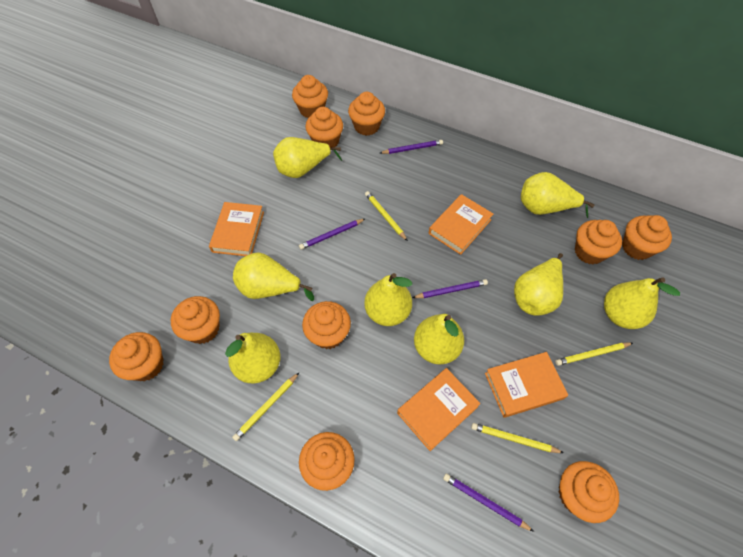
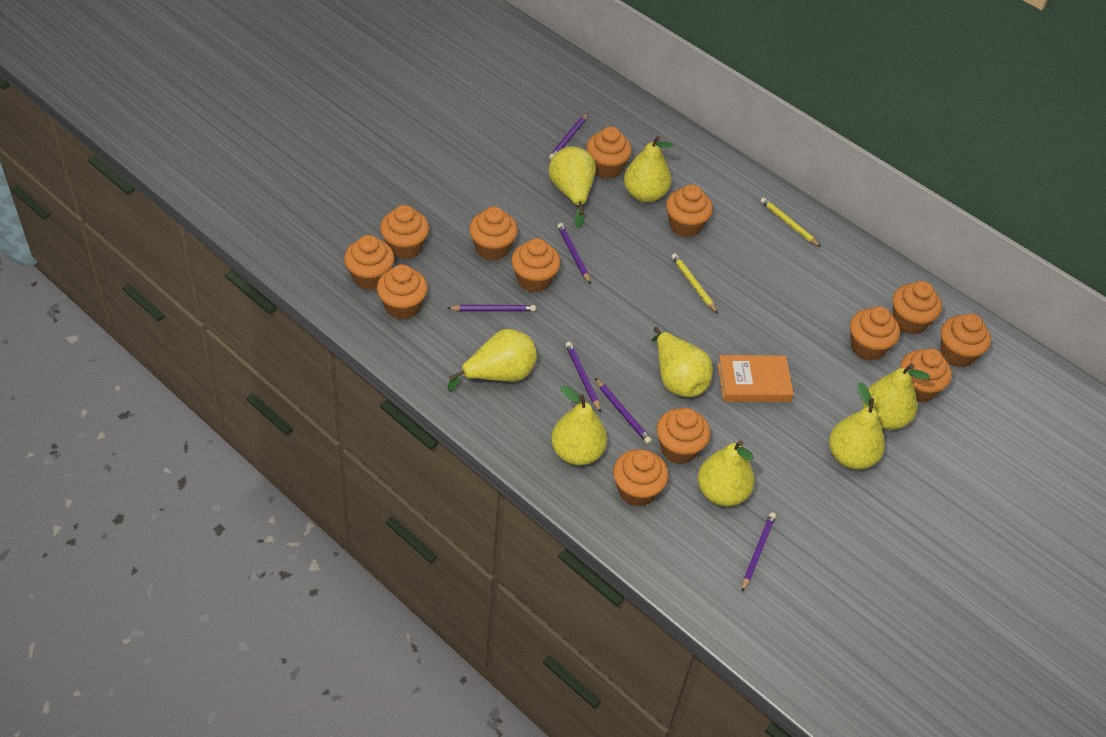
orange book: 4 -> 1
orange cupcake: 10 -> 13
purple pencil: 4 -> 6
yellow pencil: 4 -> 2

